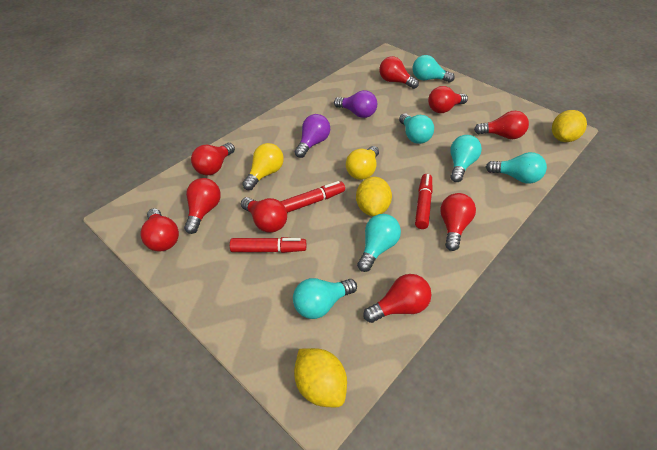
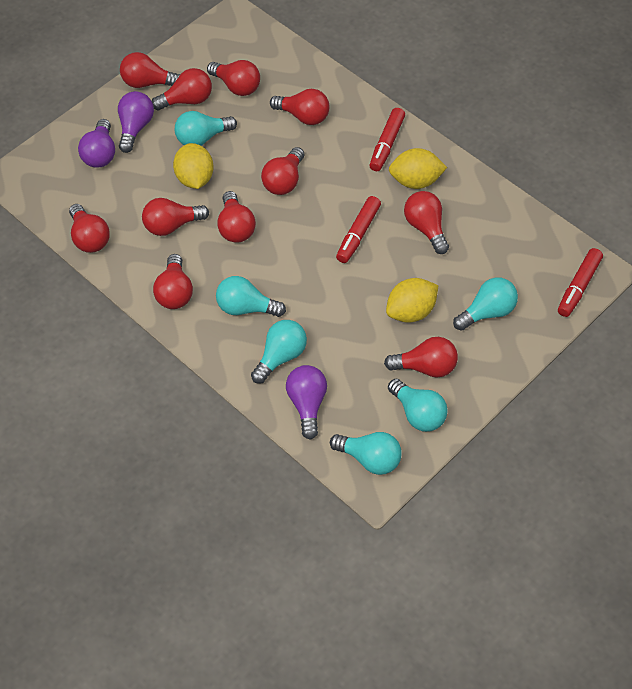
purple light bulb: 2 -> 3
red light bulb: 9 -> 11
yellow light bulb: 2 -> 0

